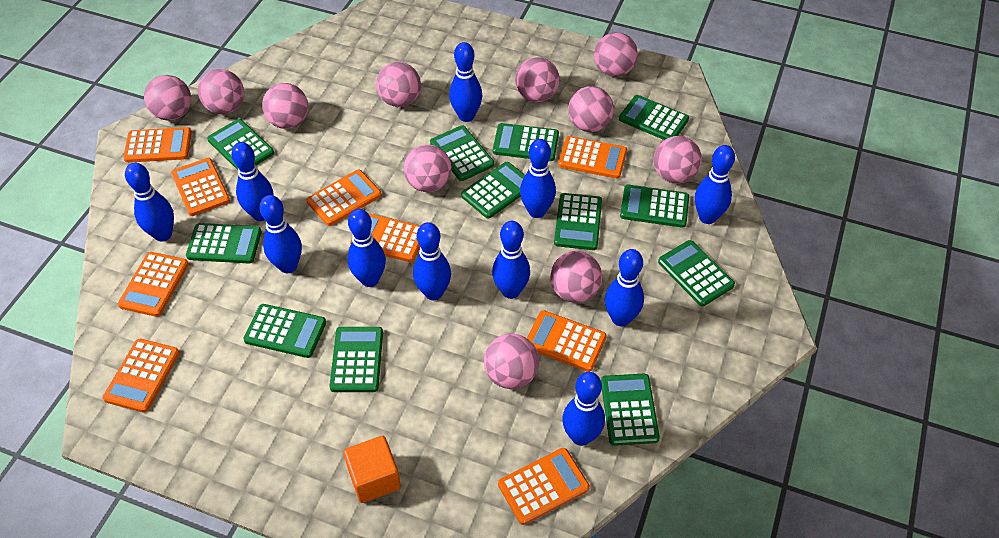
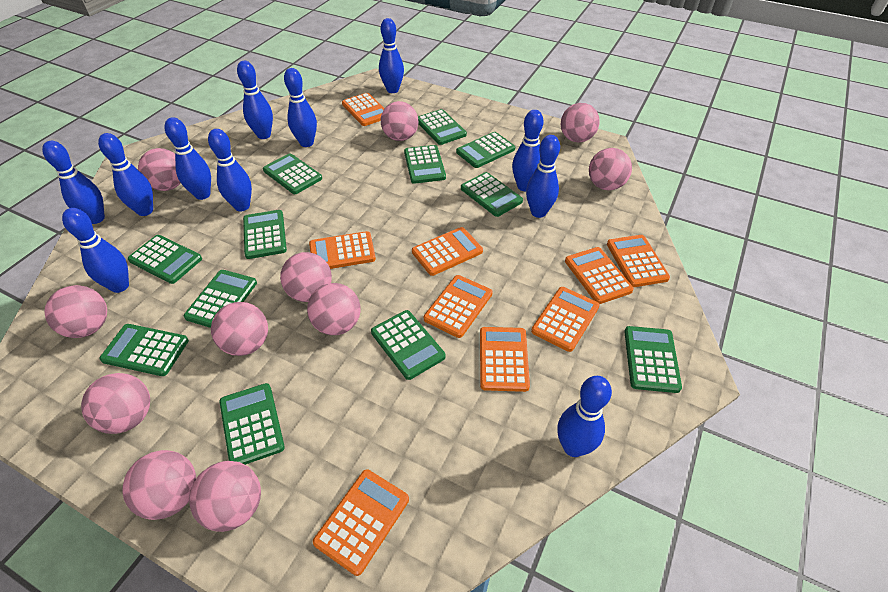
orange cube: 1 -> 0

